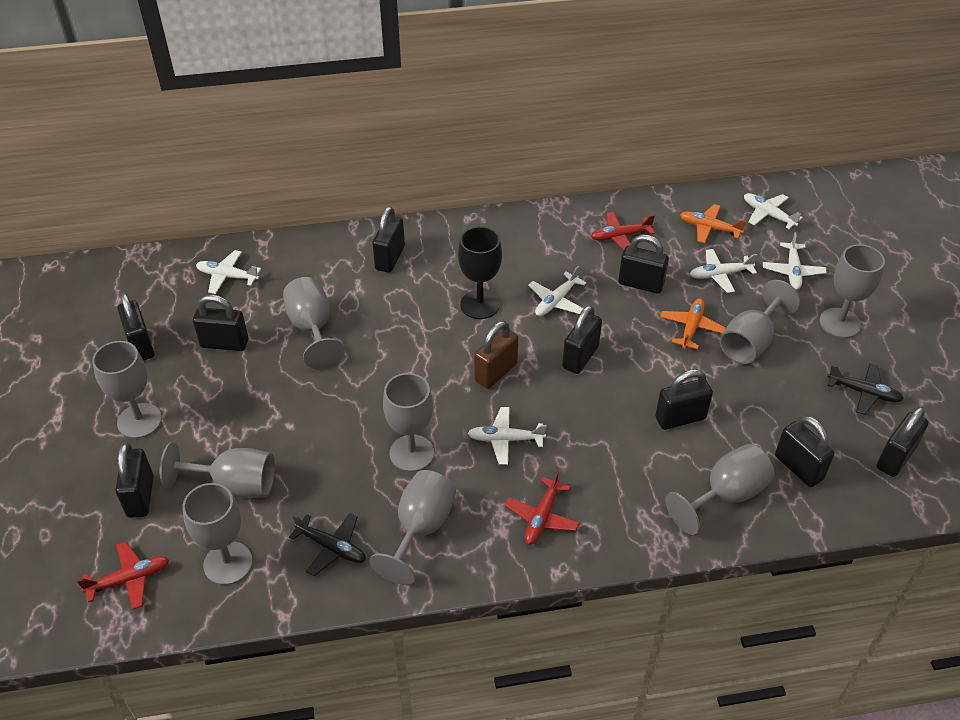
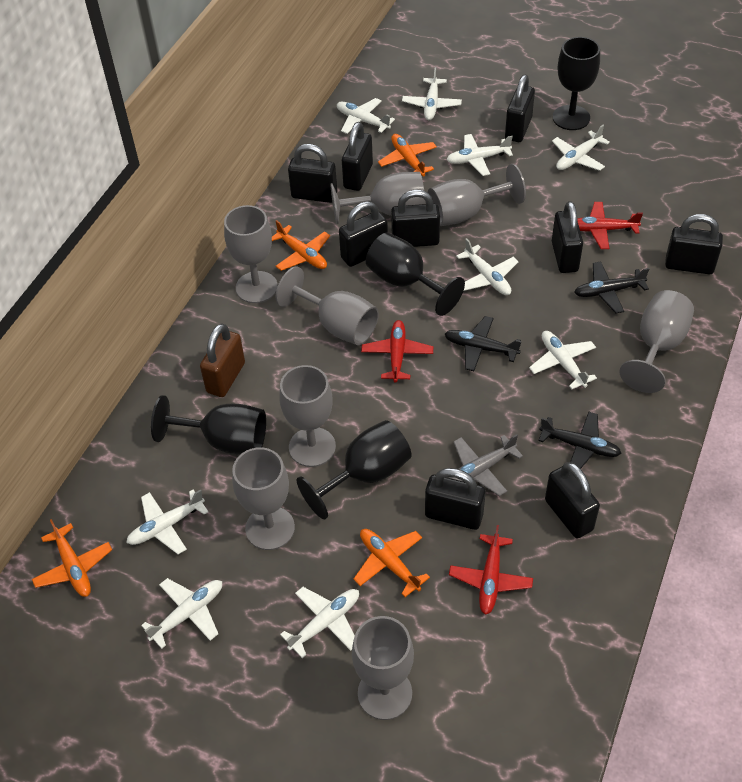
black goblet: 1 -> 4
black plane: 2 -> 3
grey goblet: 9 -> 8
grey plane: 0 -> 1
orange plane: 2 -> 4
white plane: 6 -> 9

